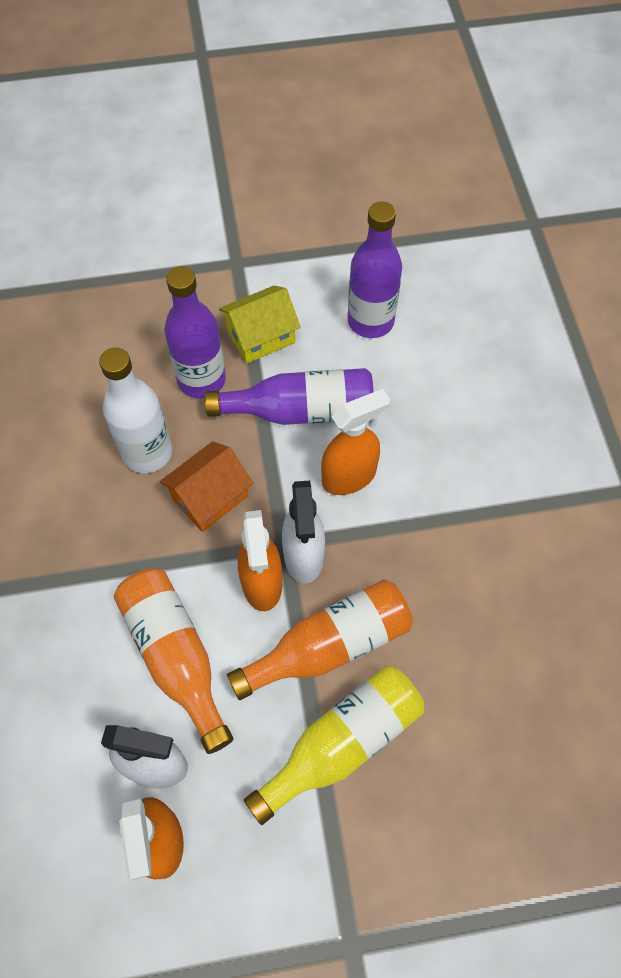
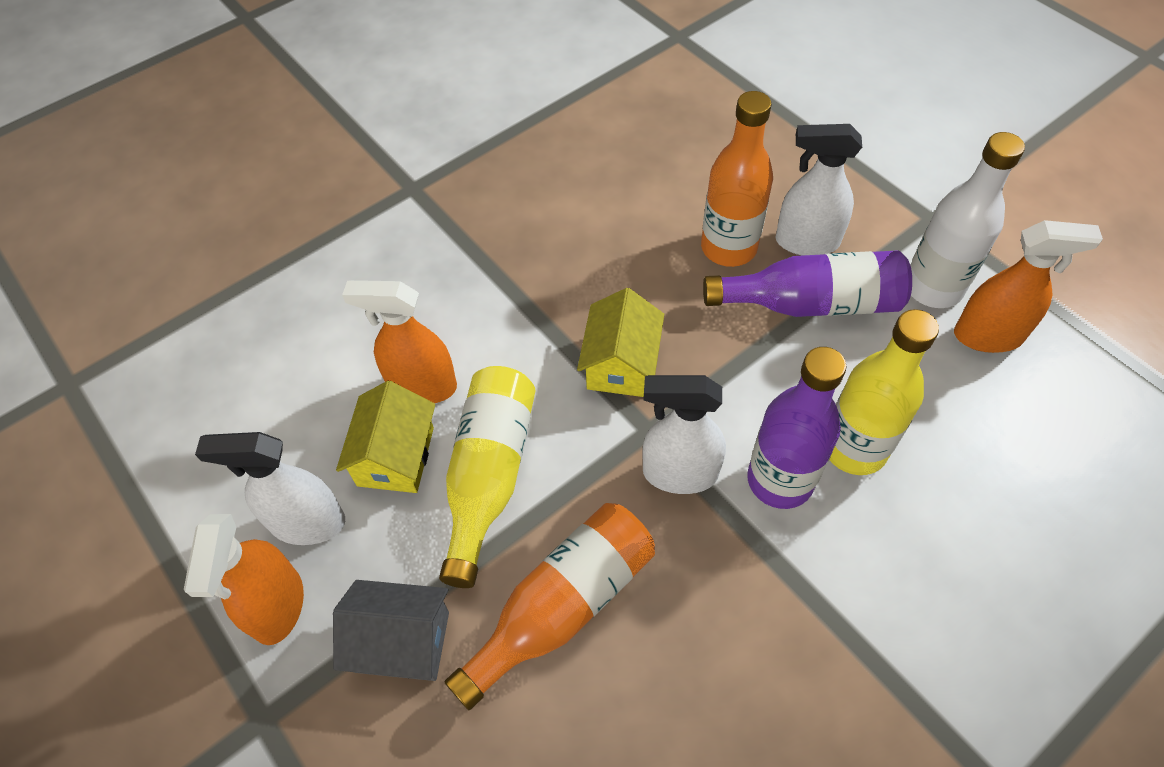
grey house: 0 -> 1
orange house: 1 -> 0
purple bottle: 3 -> 2
white spray bottle: 2 -> 3
yellow bottle: 1 -> 2
yellow house: 1 -> 2

